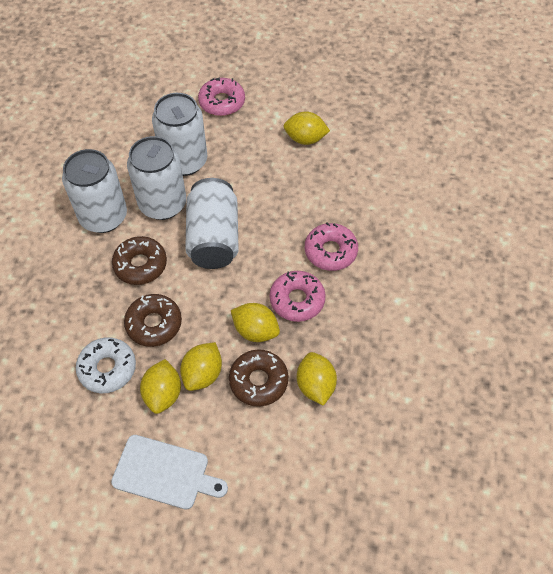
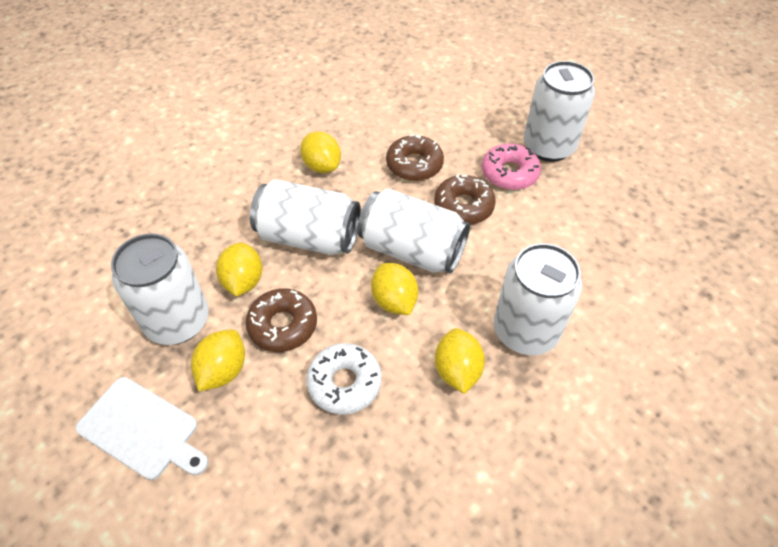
pink donut: 3 -> 1
white can: 4 -> 5

